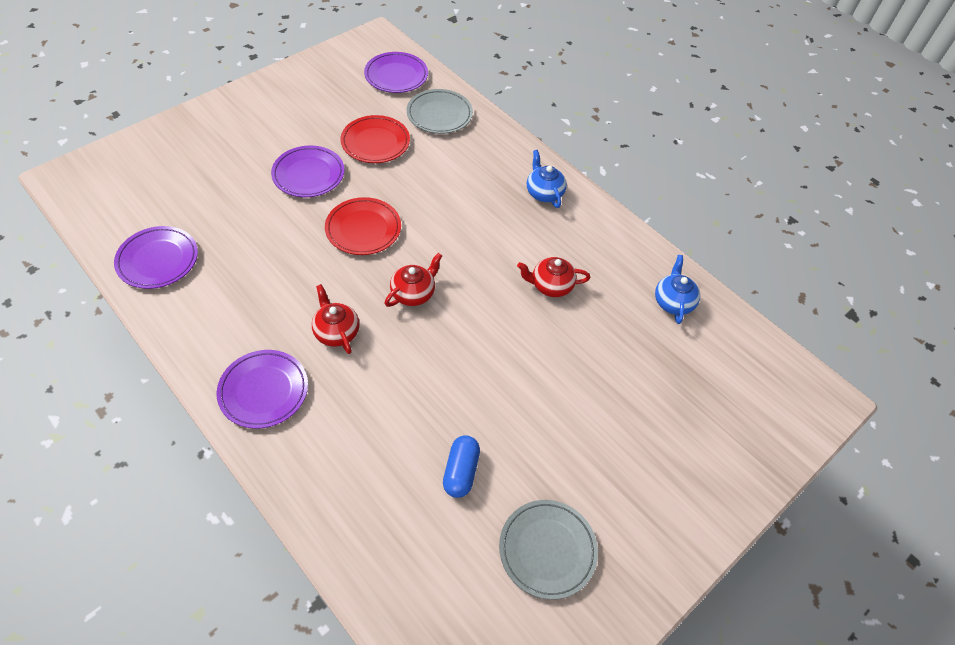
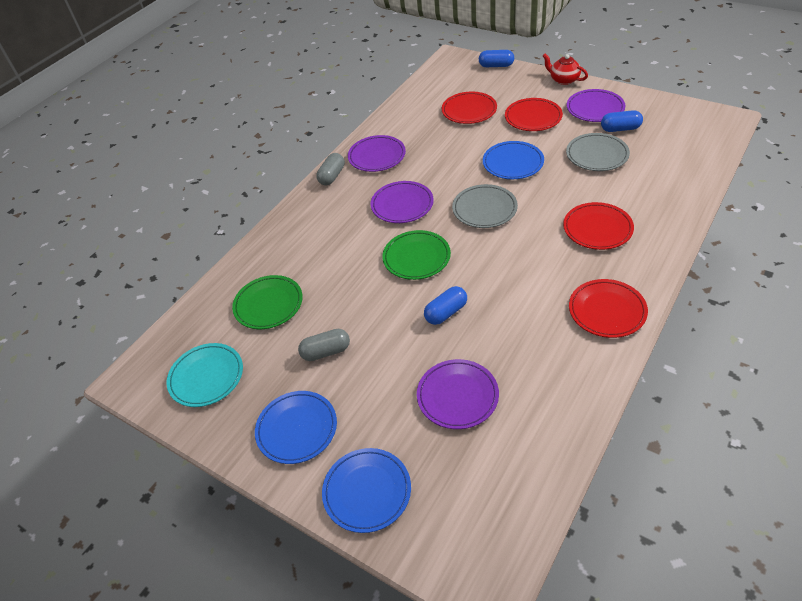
blue capsule: 1 -> 3
blue plate: 0 -> 3
blue teapot: 2 -> 0
green plate: 0 -> 2
grey capsule: 0 -> 2
red plate: 2 -> 4
red teapot: 3 -> 1
turquoise plate: 0 -> 1

